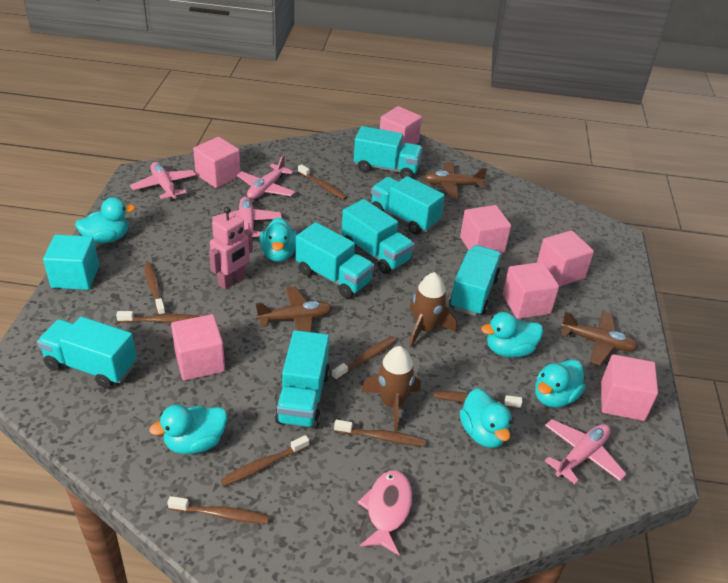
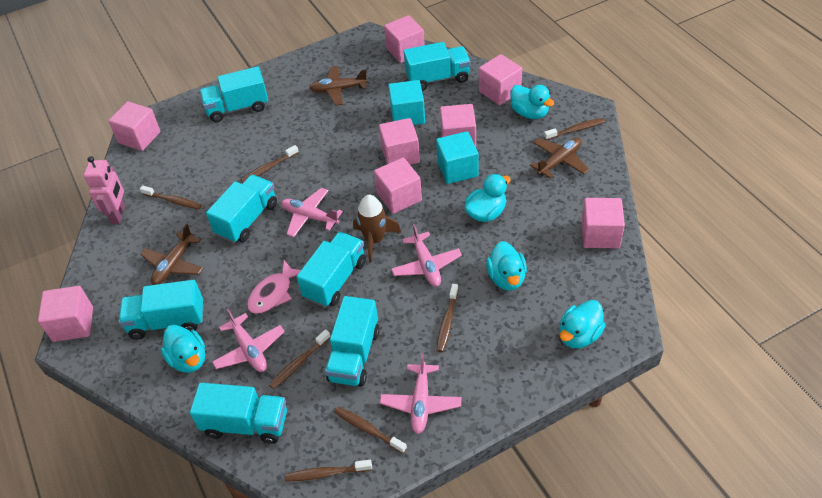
brown rocket: 2 -> 1
brown toothbrush: 8 -> 7
pink cube: 7 -> 8
turquoise cube: 1 -> 2
turquoise duck: 6 -> 5

